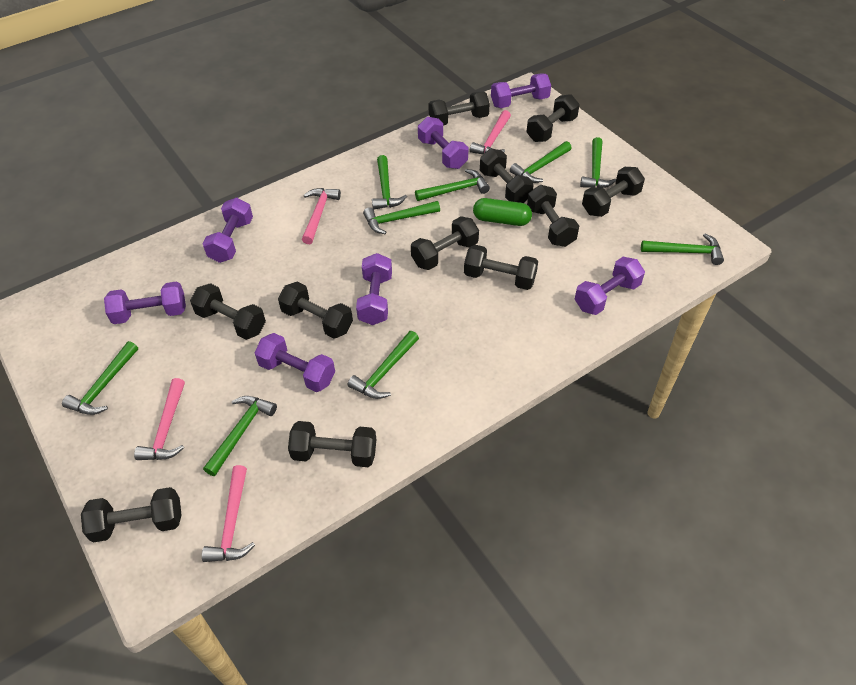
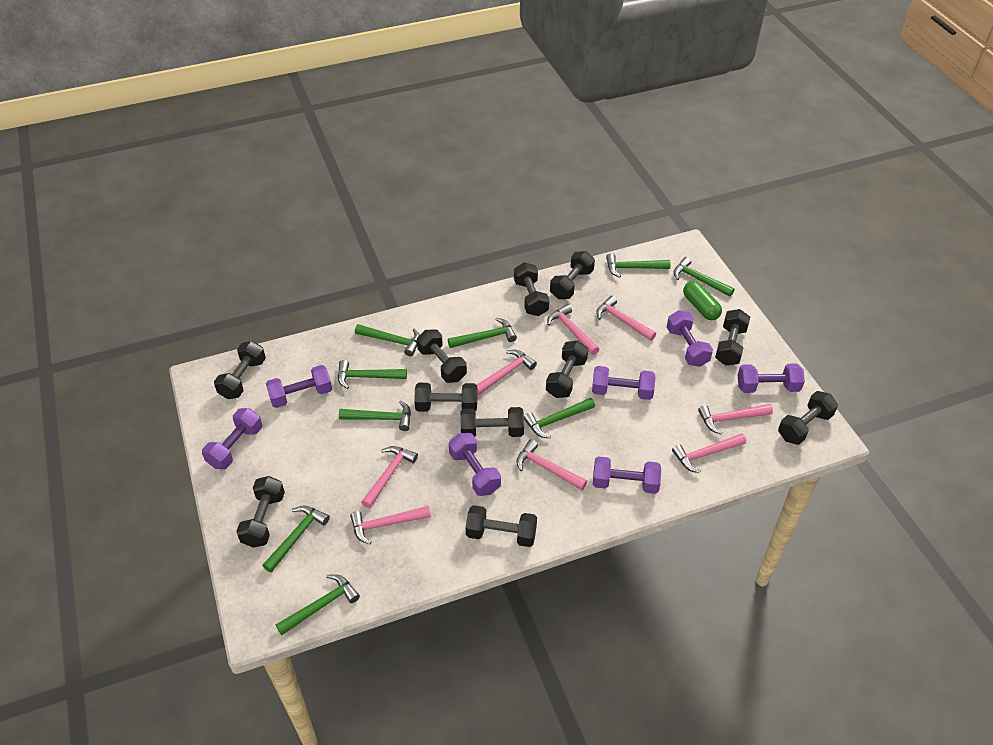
pink hammer: 4 -> 8

